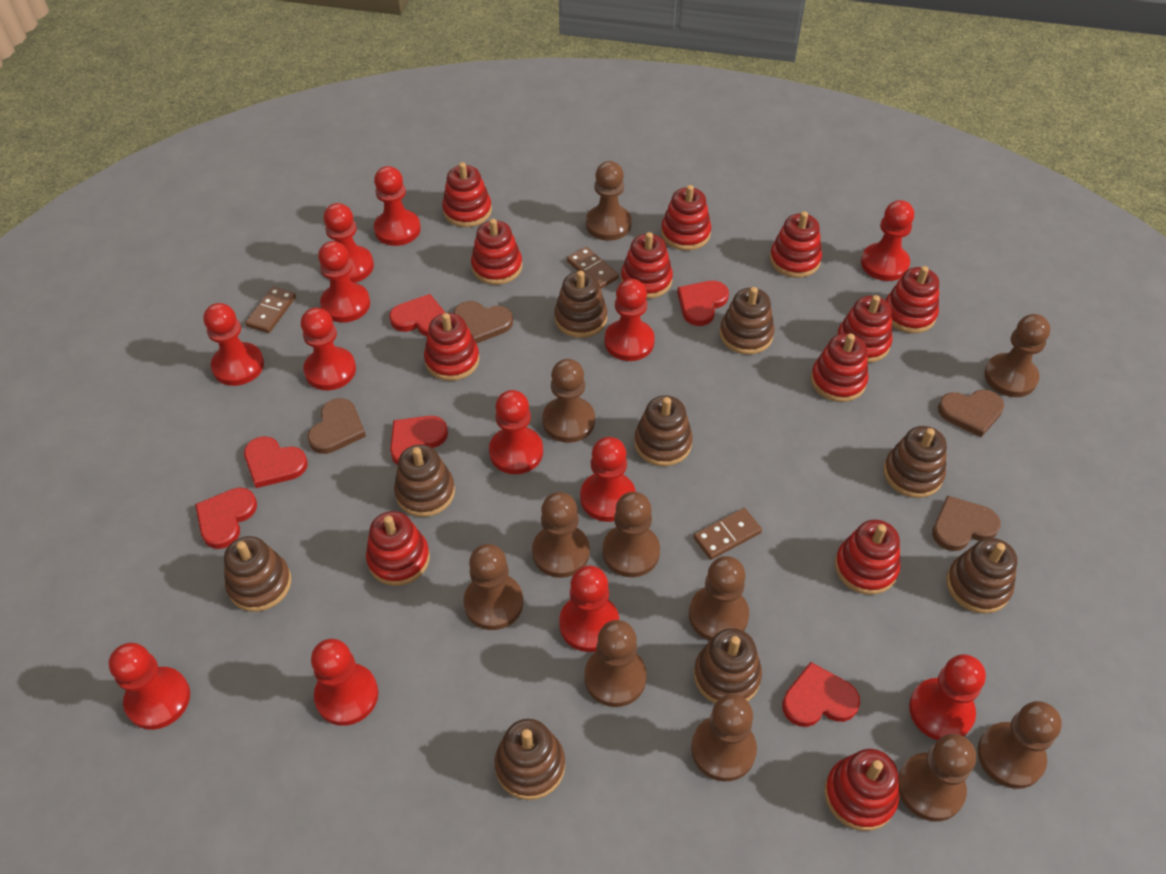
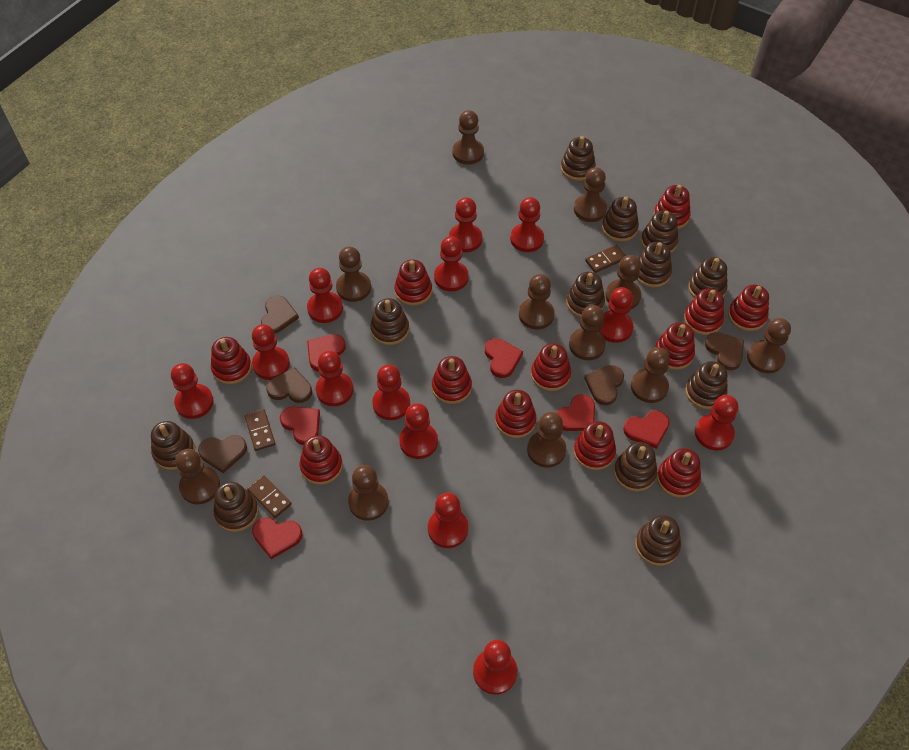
brown heart: 4 -> 5
brown stacking toy: 9 -> 12

